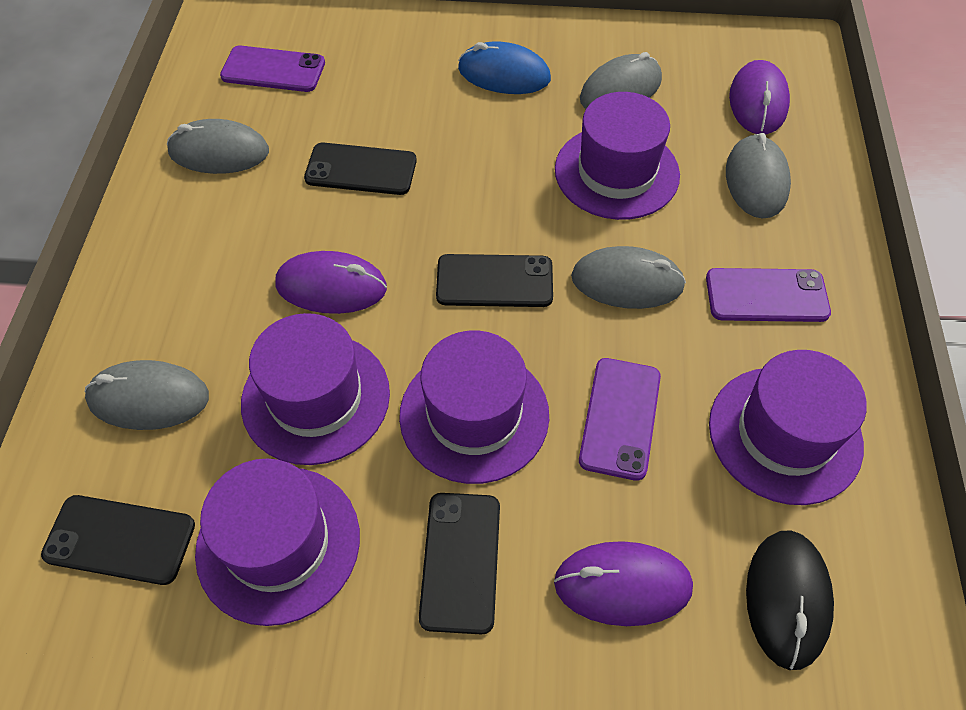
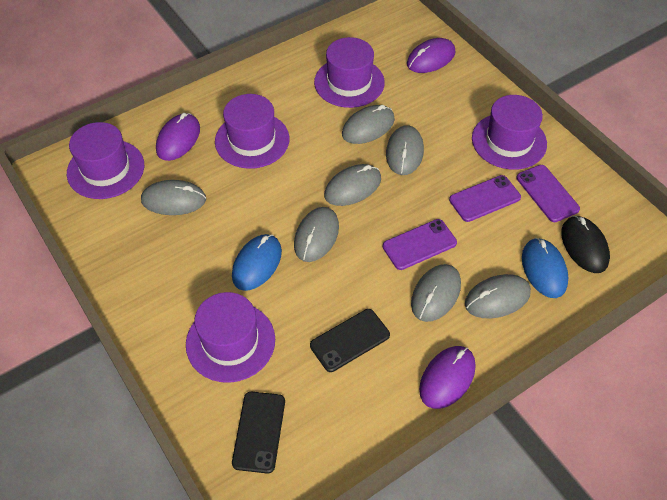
black phone: 4 -> 2
blue mouse: 1 -> 2
grey mouse: 5 -> 7

